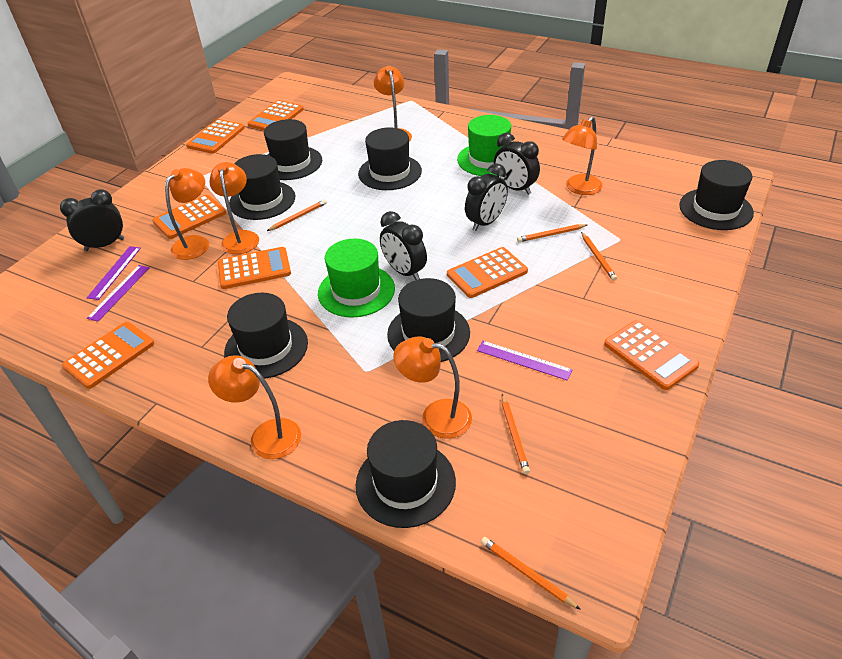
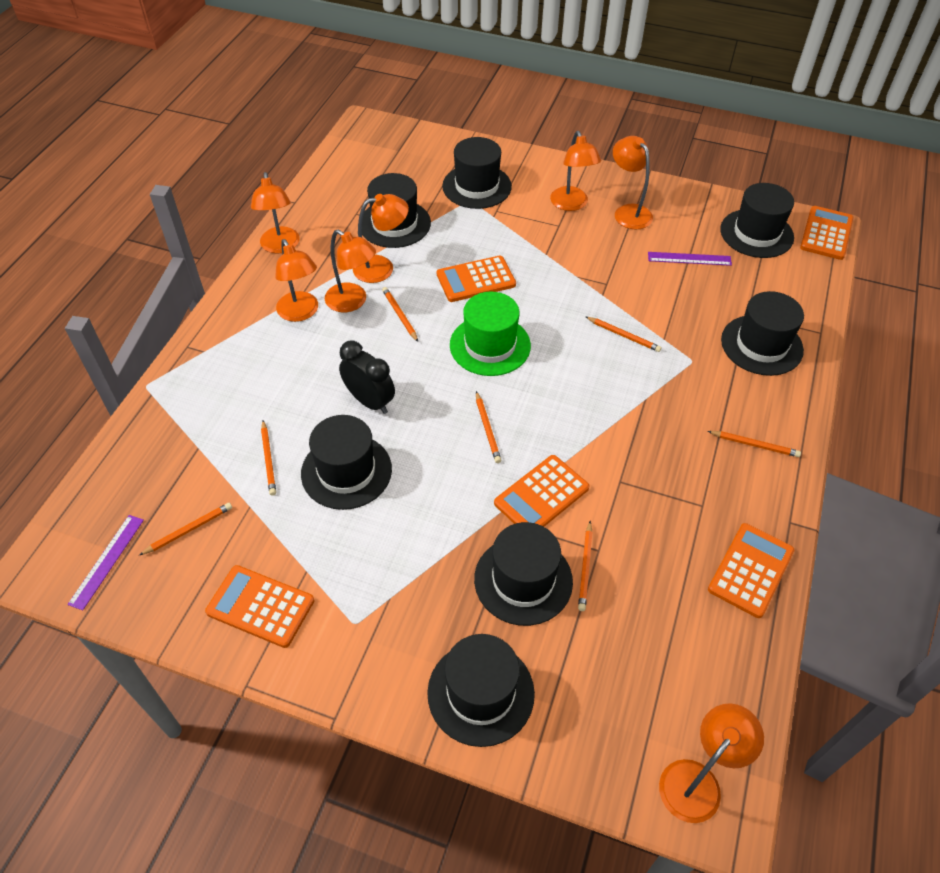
black clock: 4 -> 1
green hat: 2 -> 1
orange calculator: 7 -> 5
orange lamp: 6 -> 7
orange pencil: 5 -> 7
purple ruler: 3 -> 2

